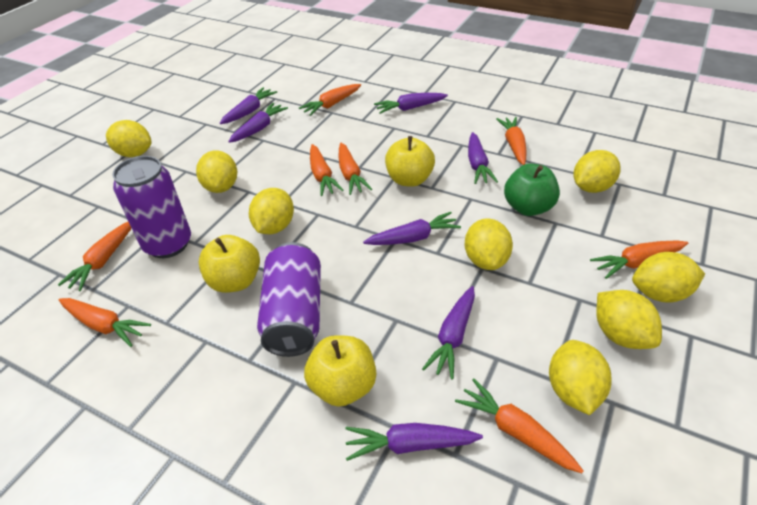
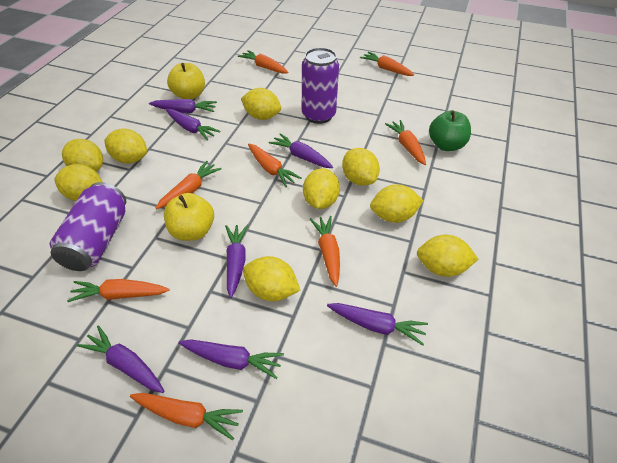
yellow apple: 3 -> 2
yellow lemon: 8 -> 9

